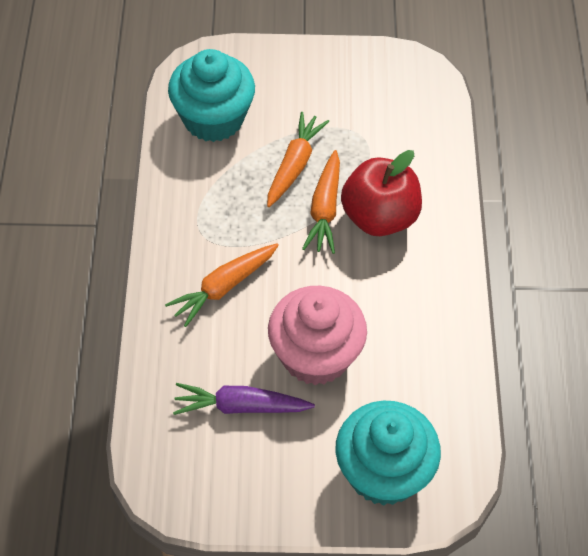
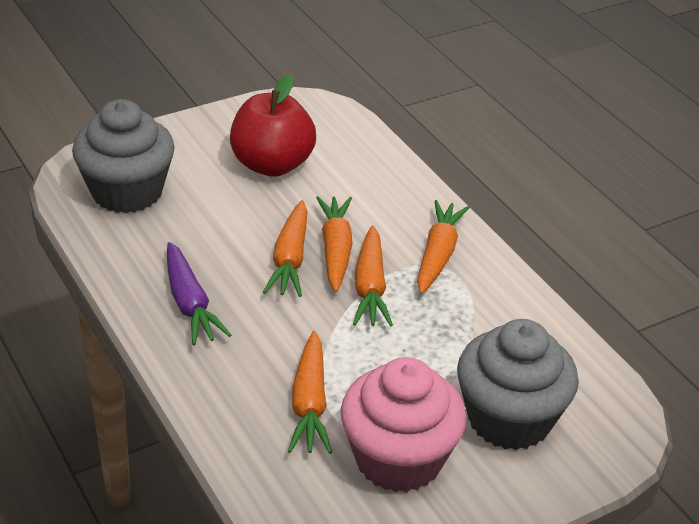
grey cupcake: 0 -> 2
orange carrot: 3 -> 5
turquoise cupcake: 2 -> 0

